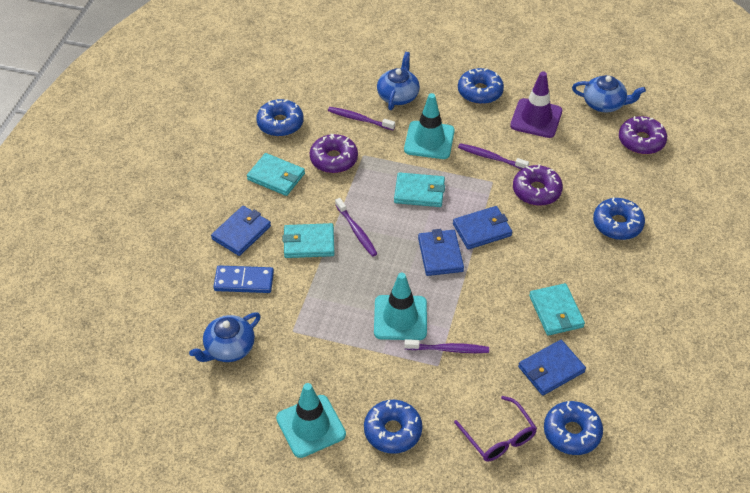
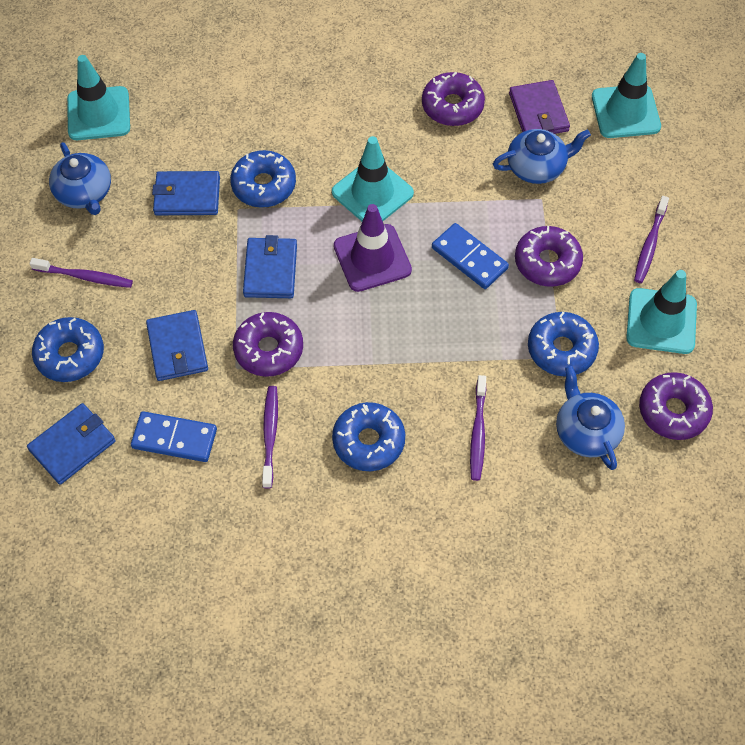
blue domino: 1 -> 2
blue donut: 5 -> 4
purple donut: 3 -> 4
purple glasses: 1 -> 0
purple wallet: 0 -> 1
turquoise traffic cone: 3 -> 4
turquoise wallet: 4 -> 0

